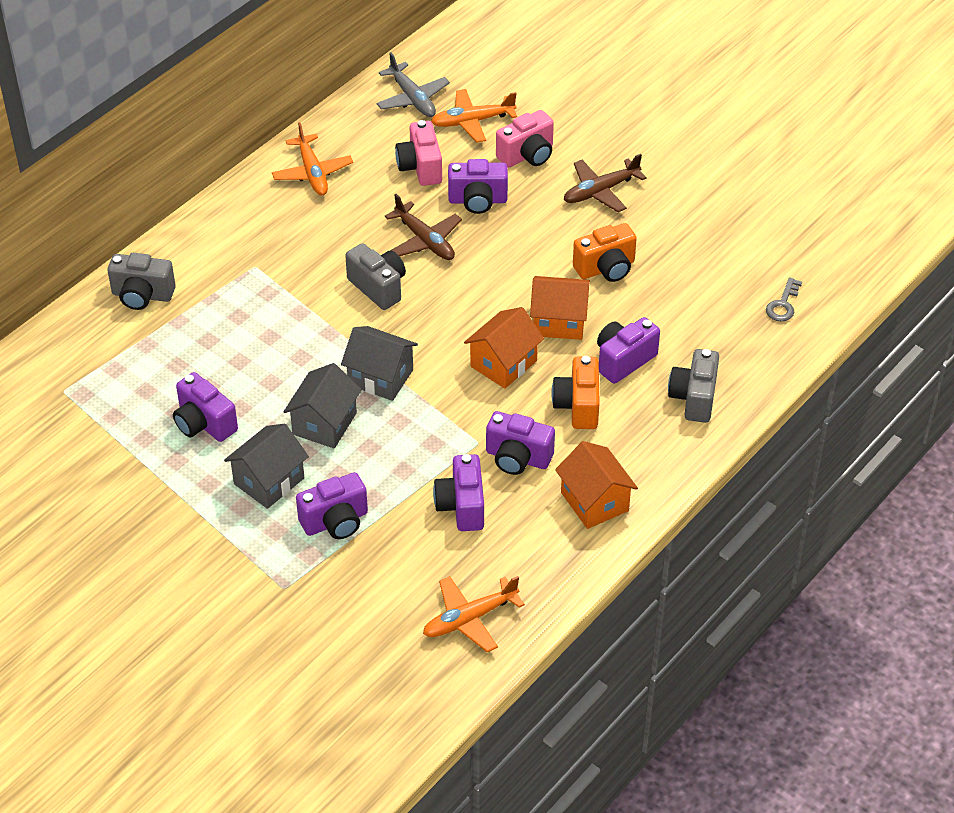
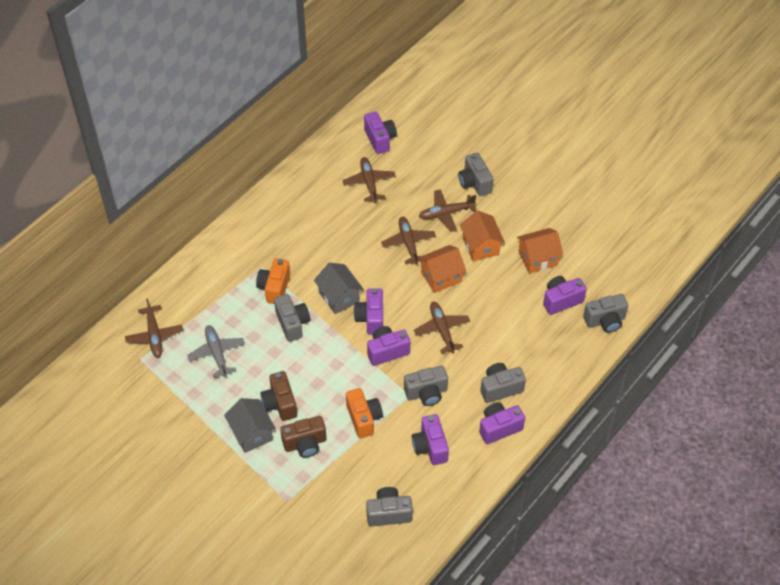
brown camera: 0 -> 2
brown plane: 2 -> 5
grey camera: 3 -> 6
grey house: 3 -> 2
grey key: 1 -> 0
orange plane: 3 -> 0
pink camera: 2 -> 0

